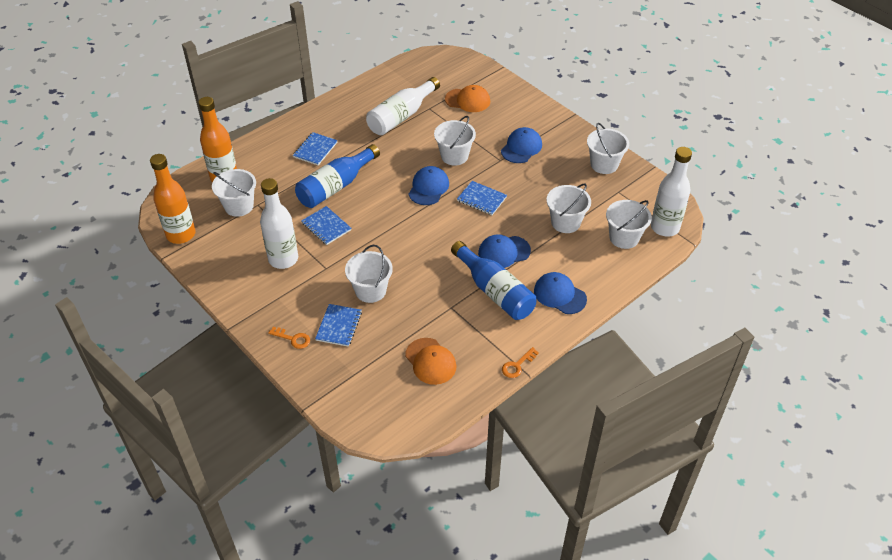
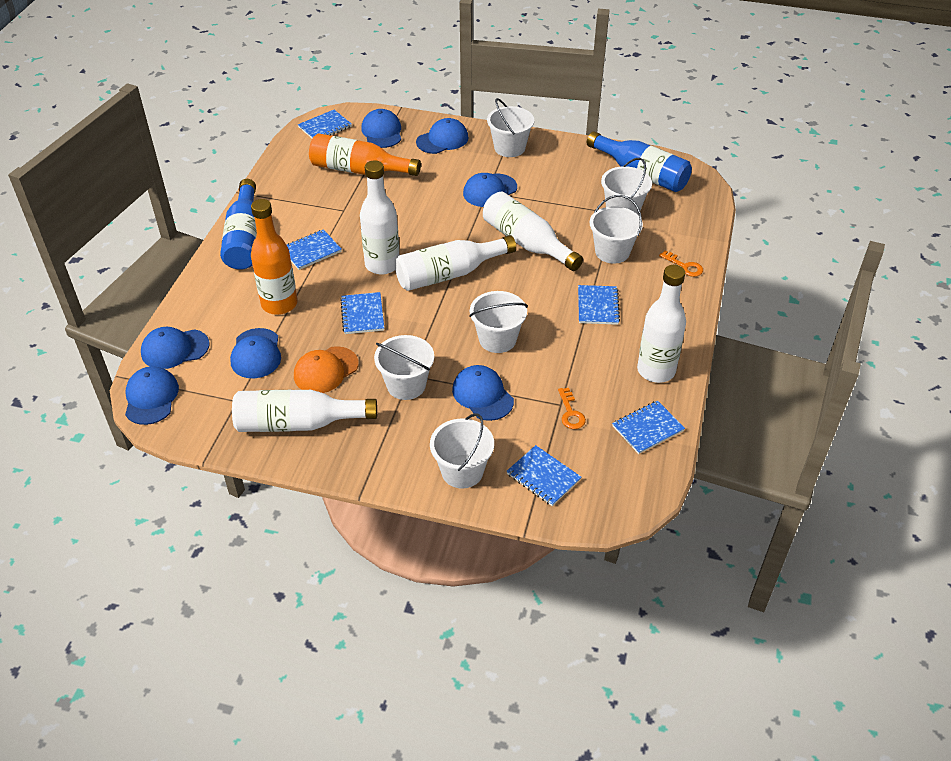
blue cap: 4 -> 7
blue notebook: 4 -> 6
orange cap: 2 -> 1
white bottle: 3 -> 5

